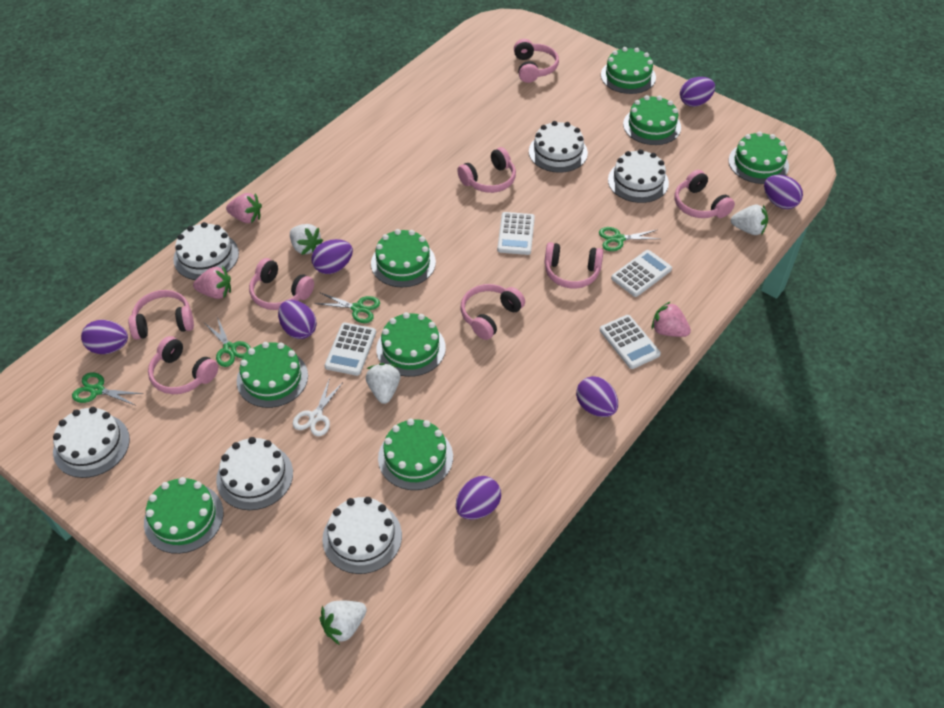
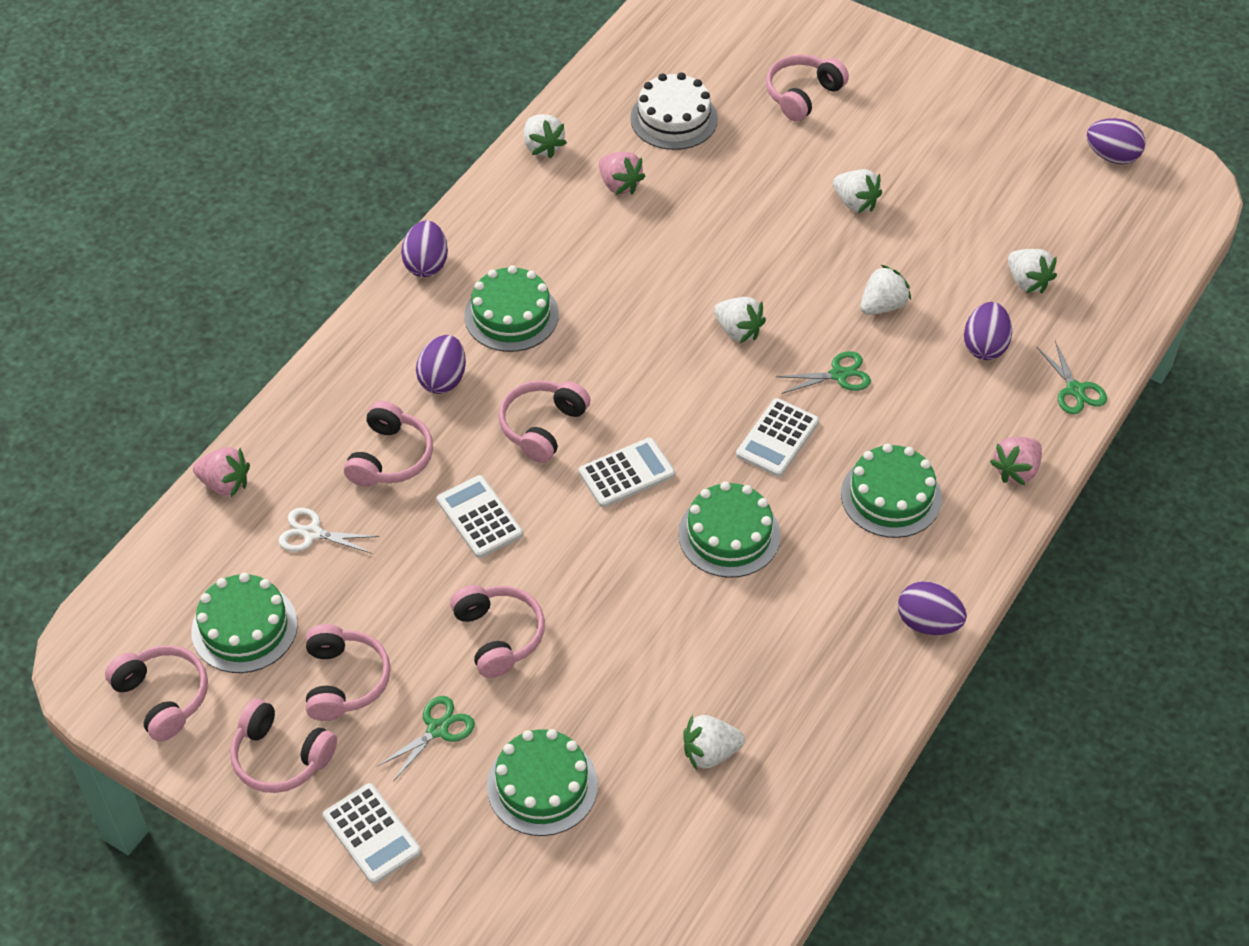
green cake: 8 -> 5
green scissors: 4 -> 3
pink headphones: 8 -> 7
purple egg: 7 -> 5
white cake: 6 -> 1
white strawberry: 4 -> 6

